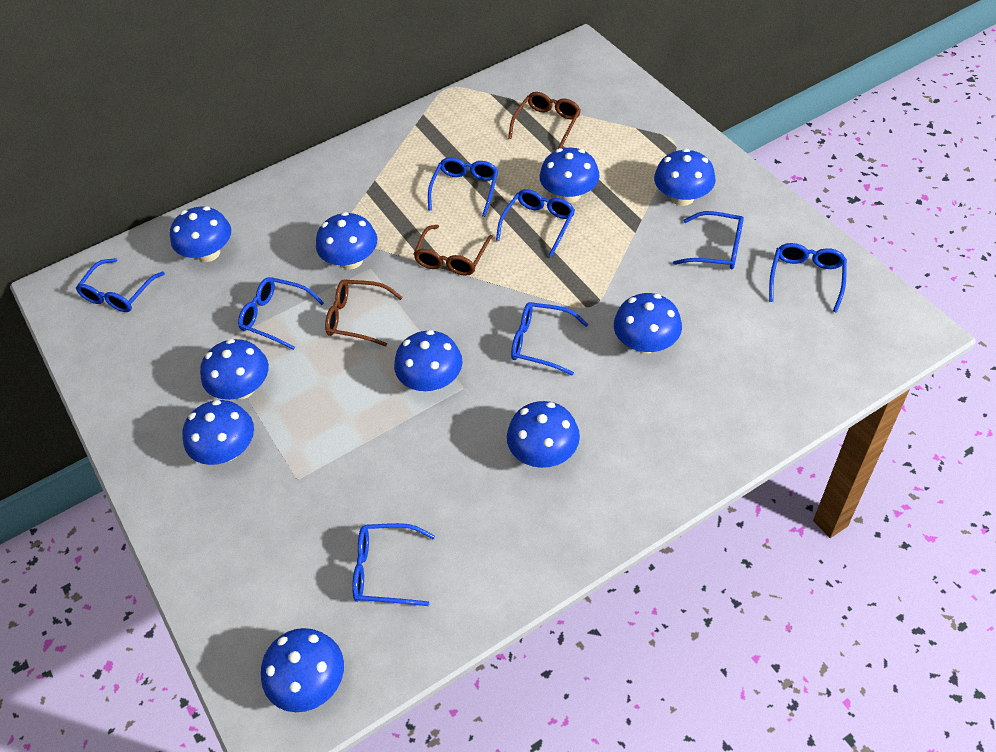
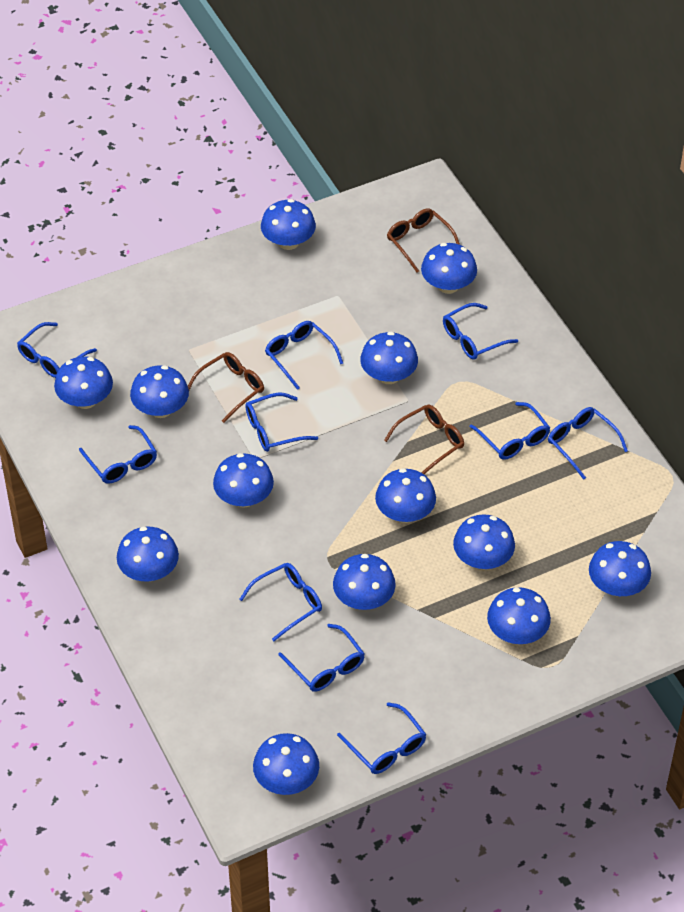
blue glasses: 8 -> 10
blue mushroom: 10 -> 13

